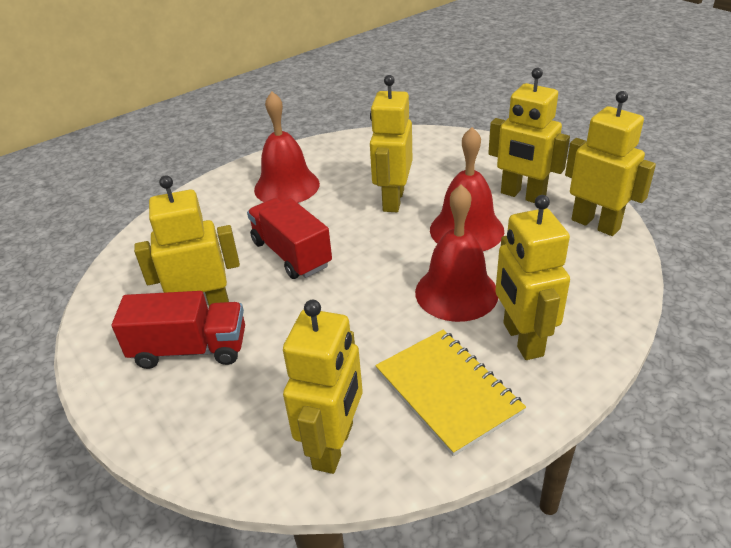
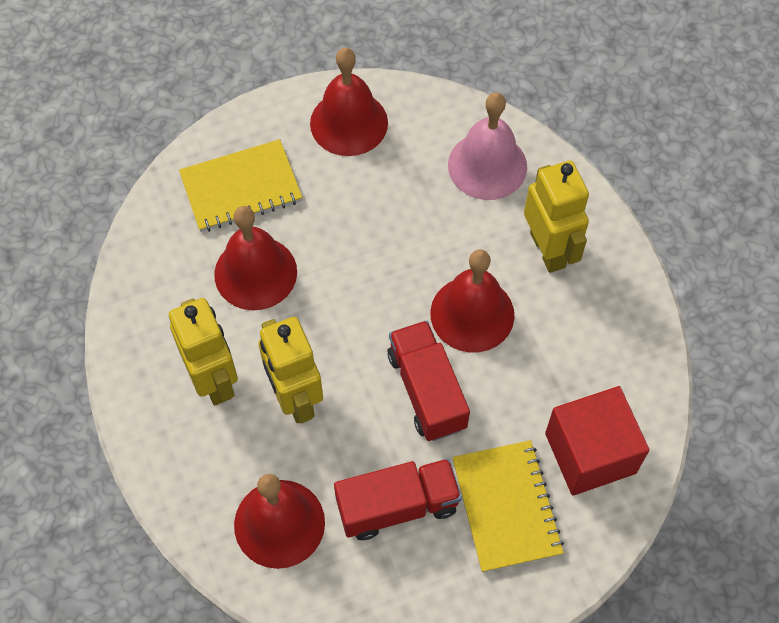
pink bell: 0 -> 1
red bell: 3 -> 4
red cube: 0 -> 1
yellow notebook: 1 -> 2
yellow robot: 6 -> 3

